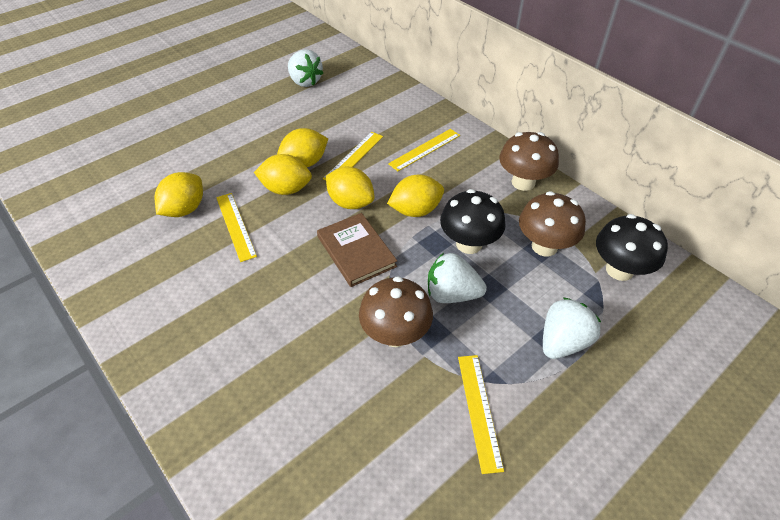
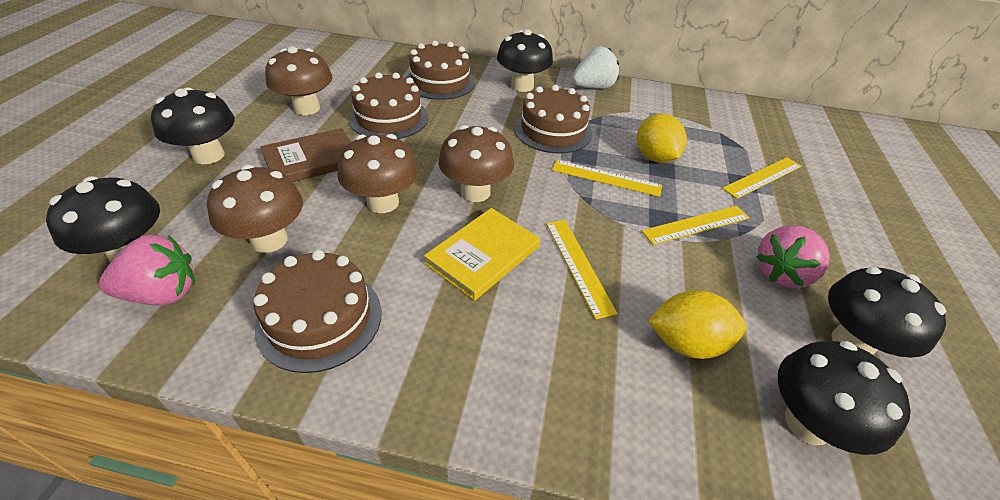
black mushroom: 2 -> 5
brown cake: 0 -> 4
brown mushroom: 3 -> 4
pink strawberry: 0 -> 2
white strawberry: 3 -> 1
yellow book: 0 -> 1
yellow lemon: 5 -> 2

